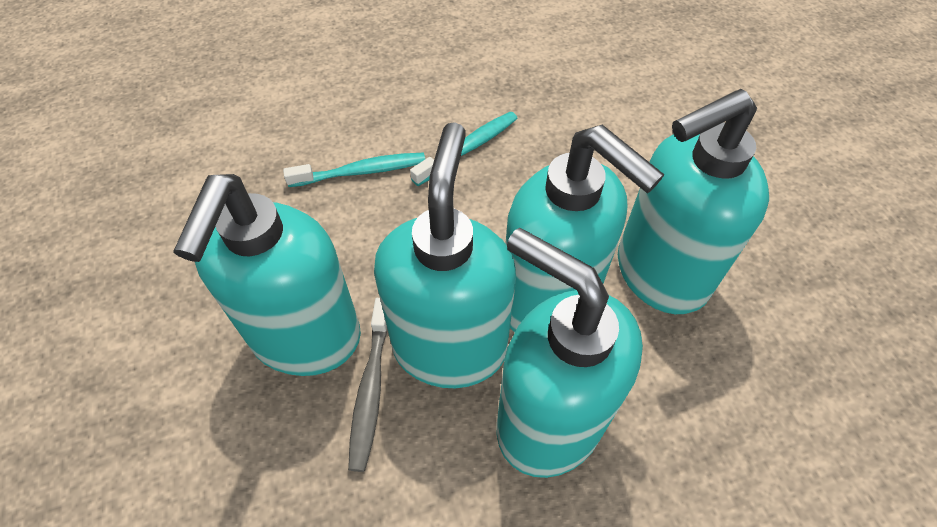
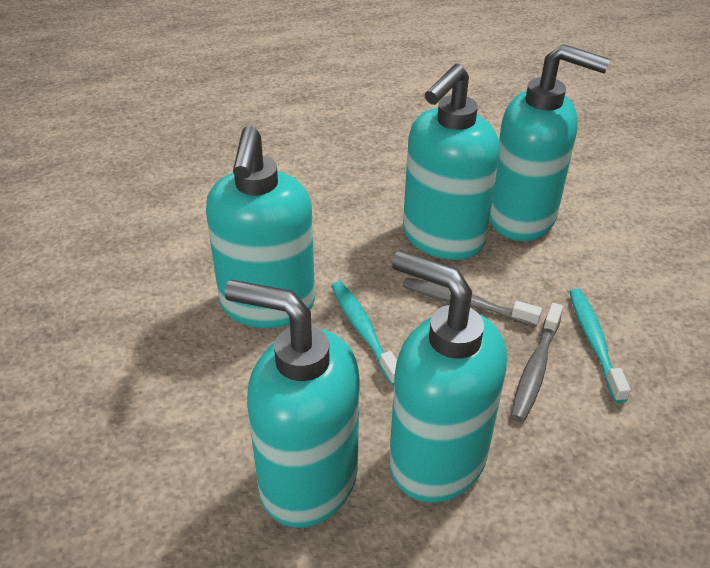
grey toothbrush: 1 -> 2

